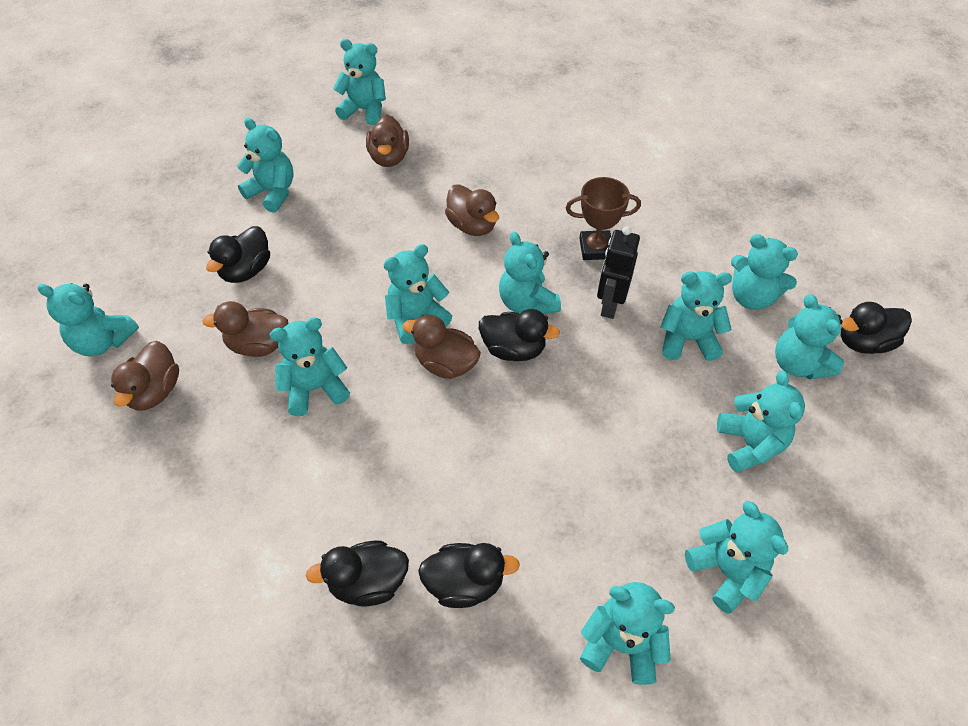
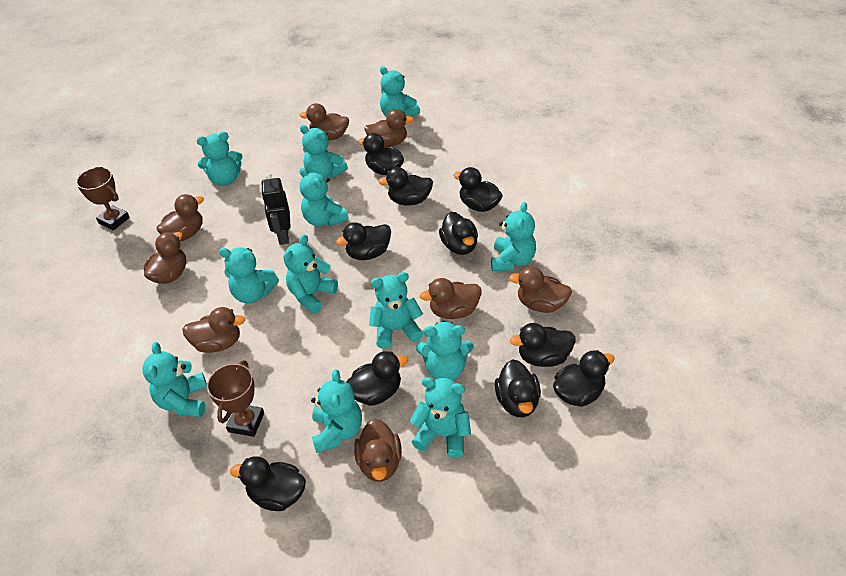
black duck: 5 -> 10
brown duck: 5 -> 8
brown trophy: 1 -> 2

